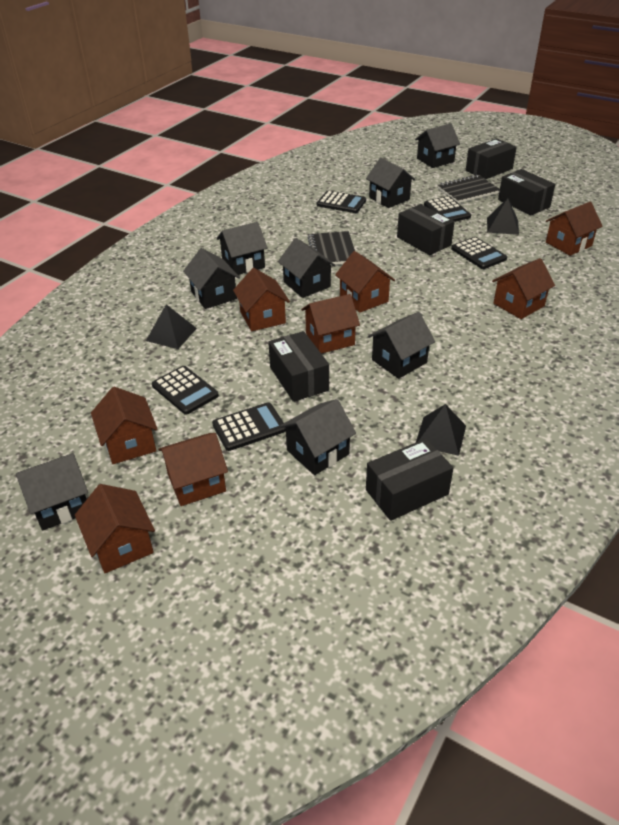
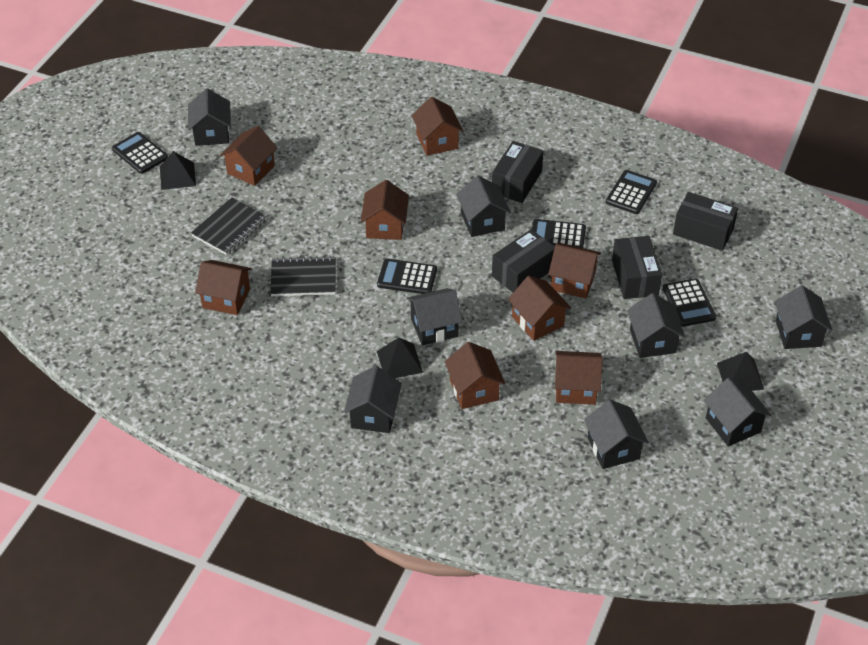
black box: 5 -> 4

